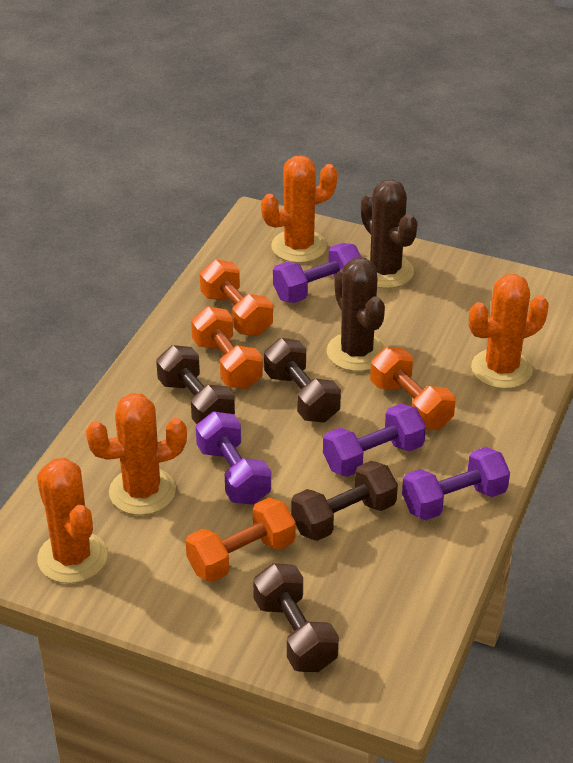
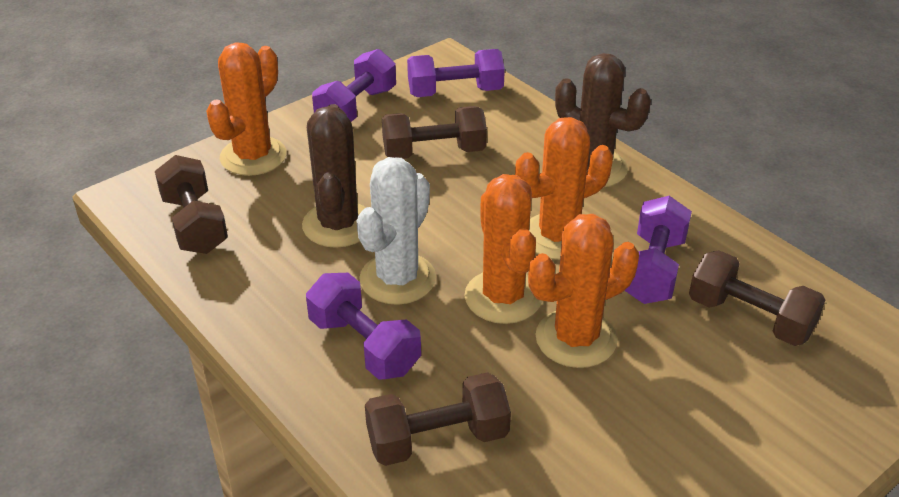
orange dumbbell: 4 -> 0
white cactus: 0 -> 1

